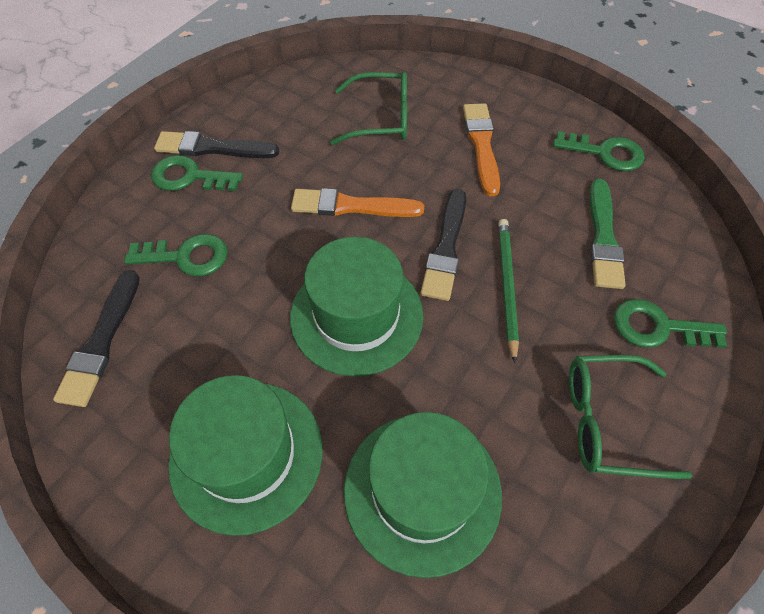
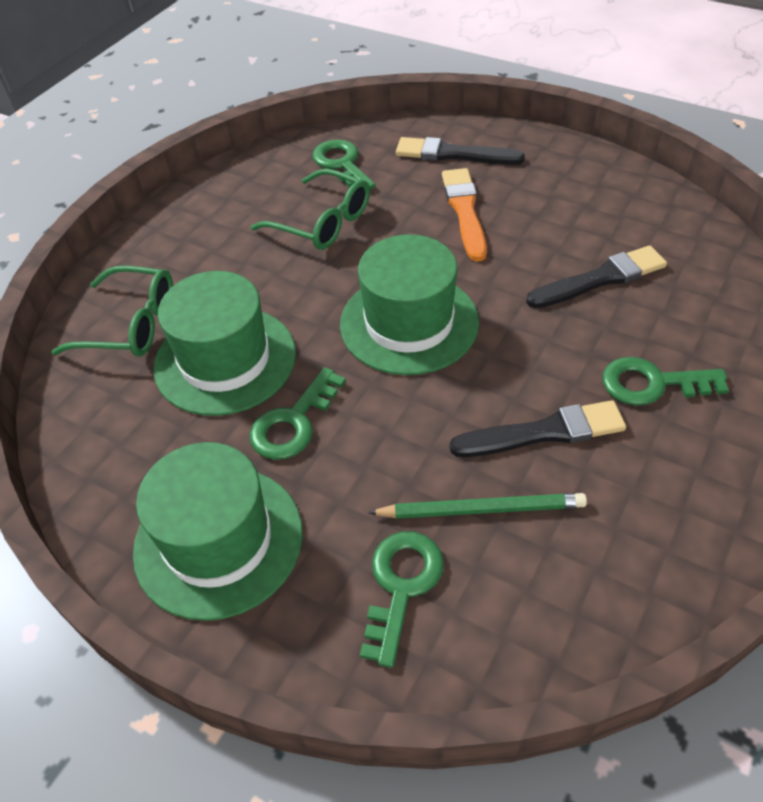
green brush: 1 -> 0
orange brush: 2 -> 1

